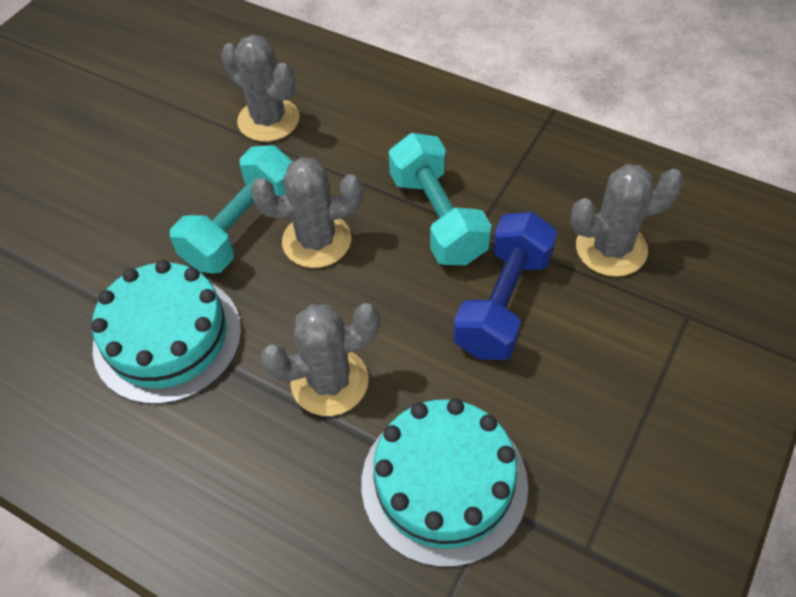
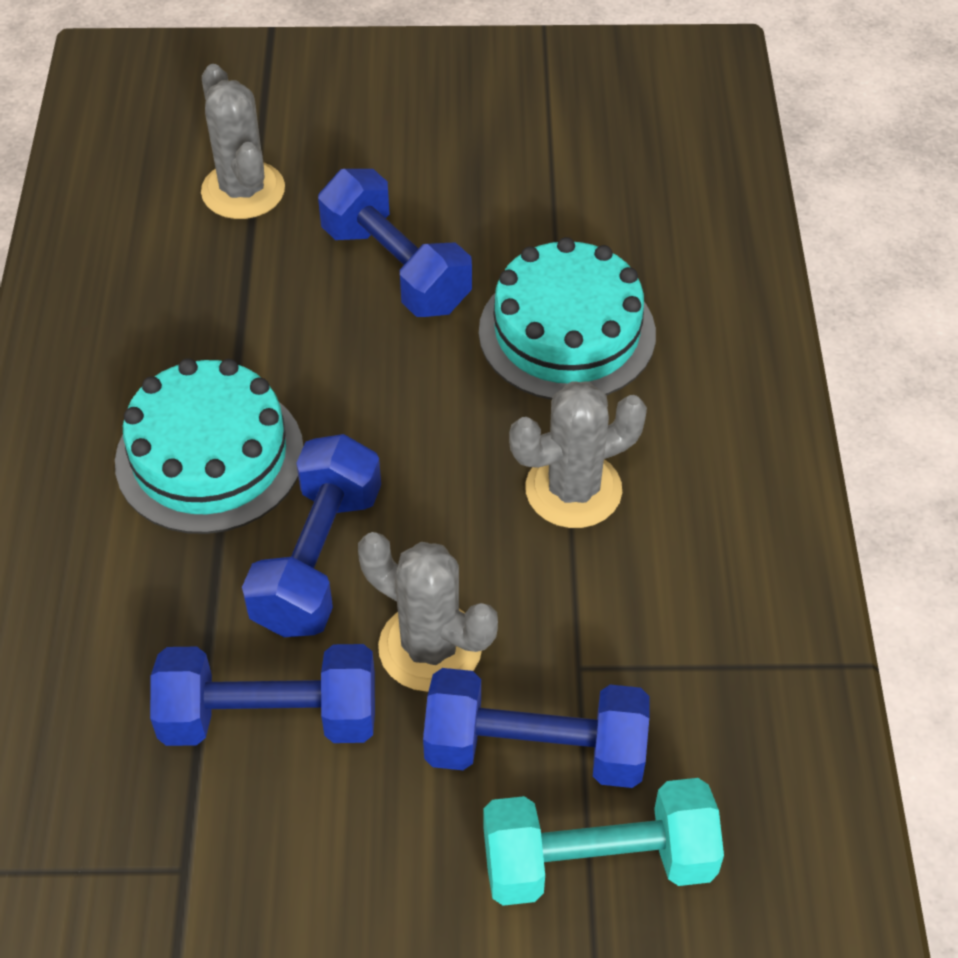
blue dumbbell: 1 -> 4
grey cactus: 4 -> 3
turquoise dumbbell: 2 -> 1

